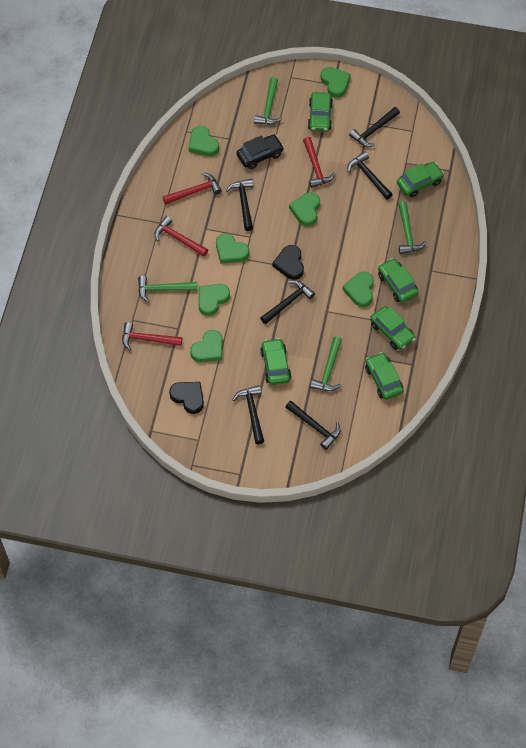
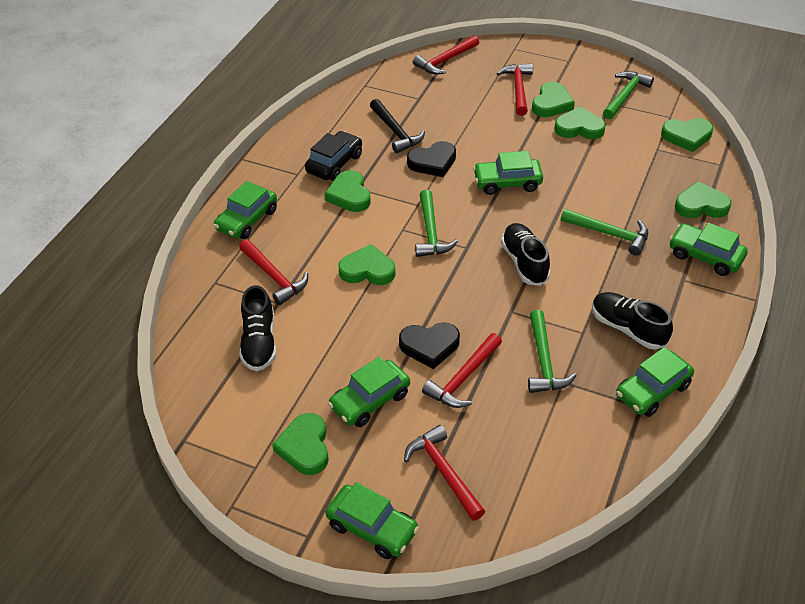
black hammer: 6 -> 1
black shoe: 0 -> 3
red hammer: 4 -> 5

